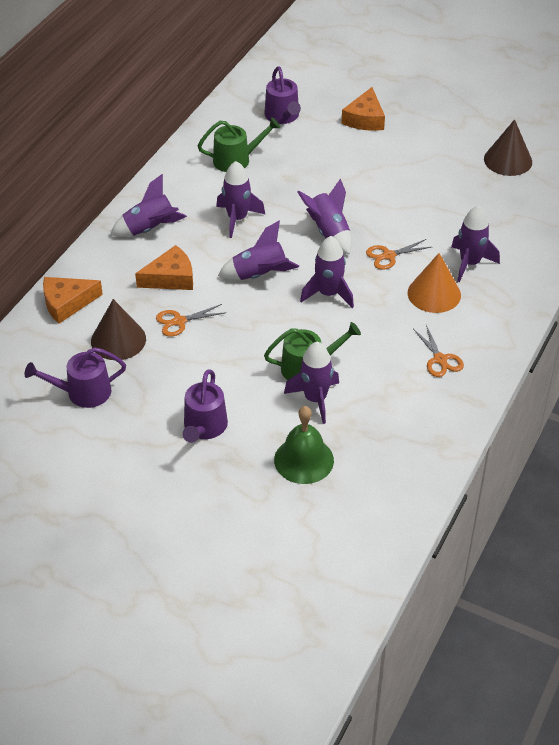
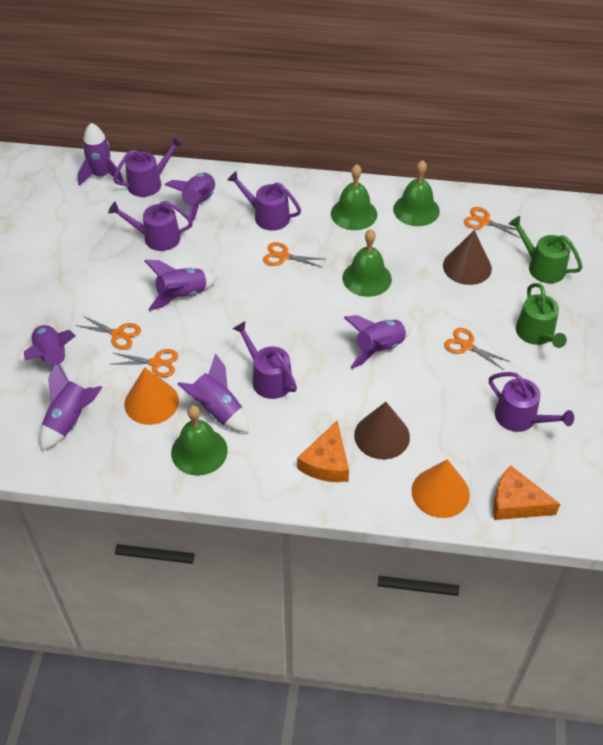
green bell: 1 -> 4
orange cheese: 3 -> 2
orange cone: 1 -> 2
orange scissors: 3 -> 5
purple watering can: 3 -> 5

